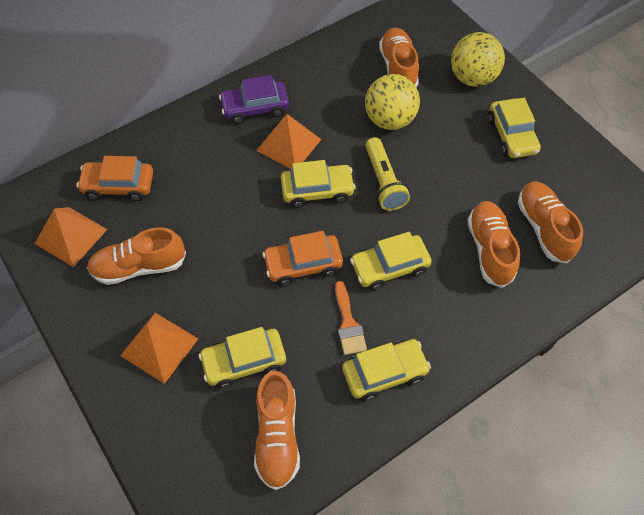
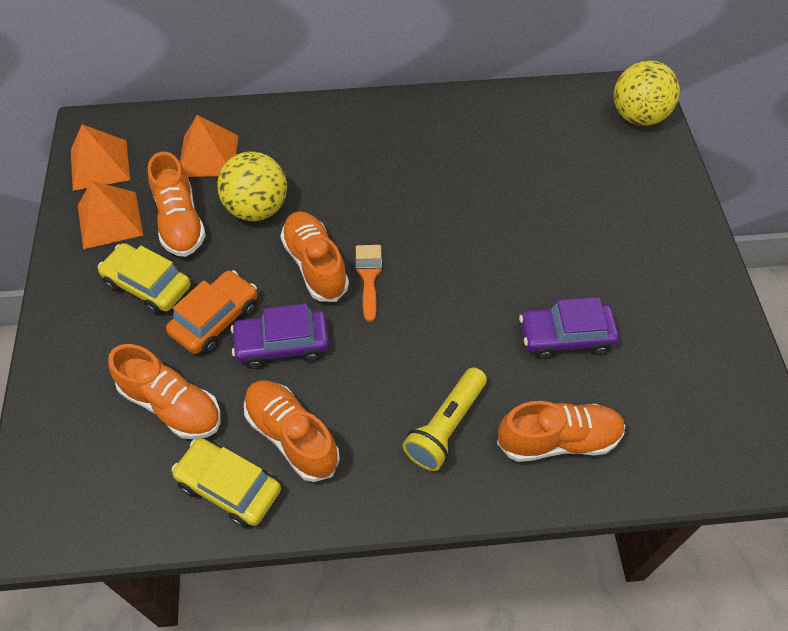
orange car: 2 -> 1
purple car: 1 -> 2
yellow car: 5 -> 2

